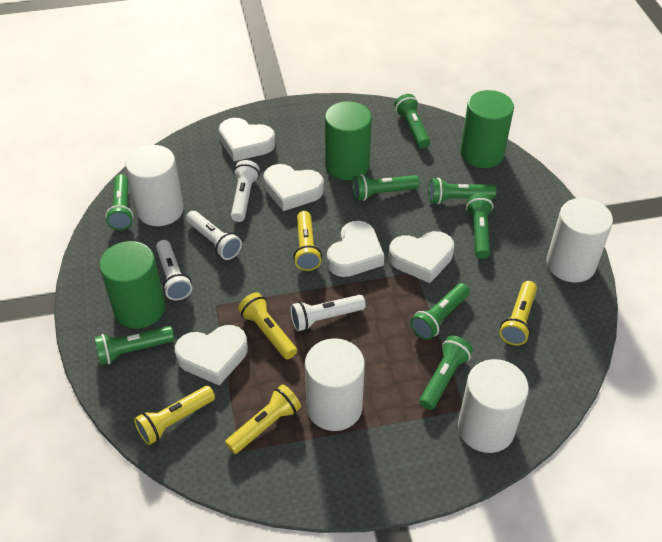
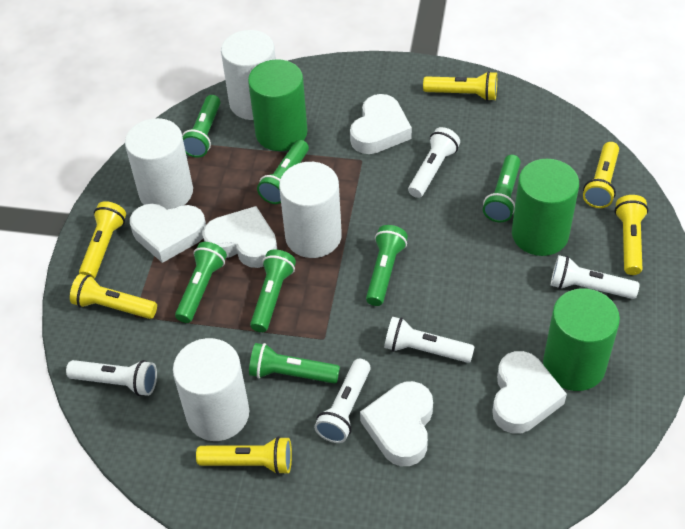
green flashlight: 8 -> 7
white flashlight: 4 -> 5
yellow flashlight: 5 -> 6

